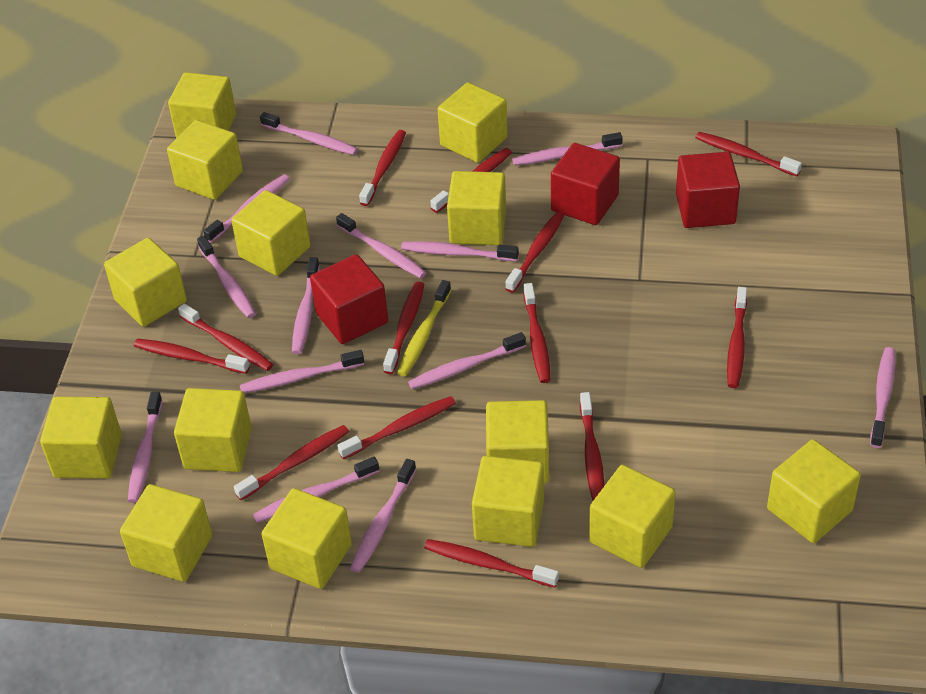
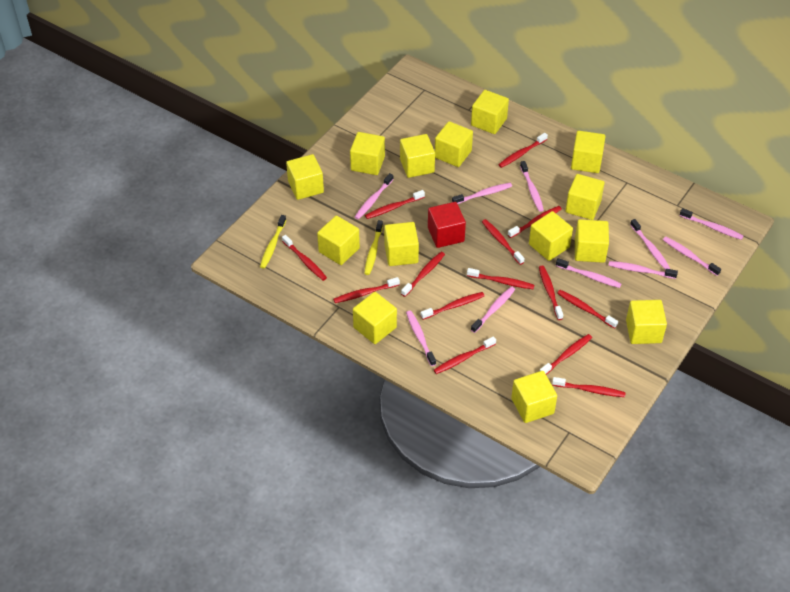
pink toothbrush: 13 -> 10
red cube: 3 -> 1
red toothbrush: 13 -> 14
yellow toothbrush: 1 -> 2

